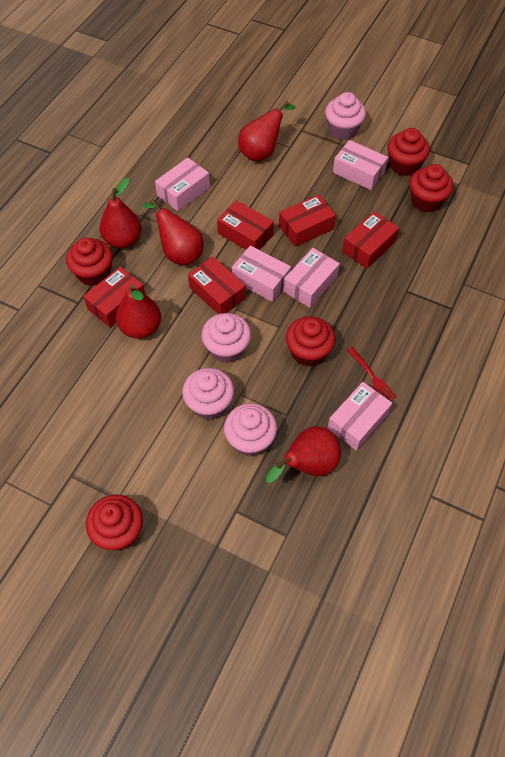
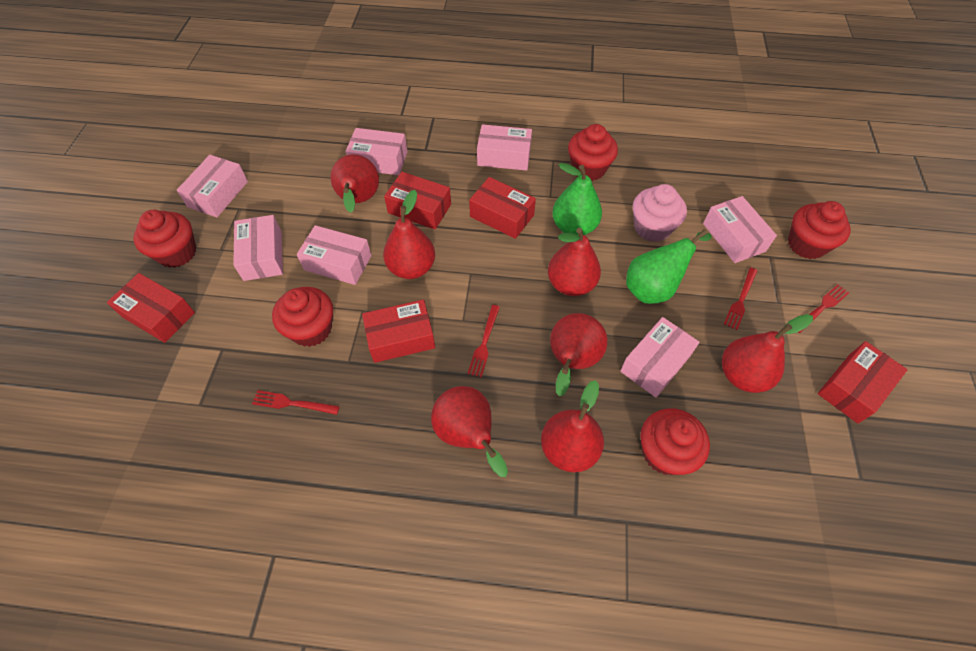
green pear: 0 -> 2
pink box: 5 -> 7
pink cupcake: 4 -> 1
red fork: 1 -> 4
red pear: 5 -> 7

